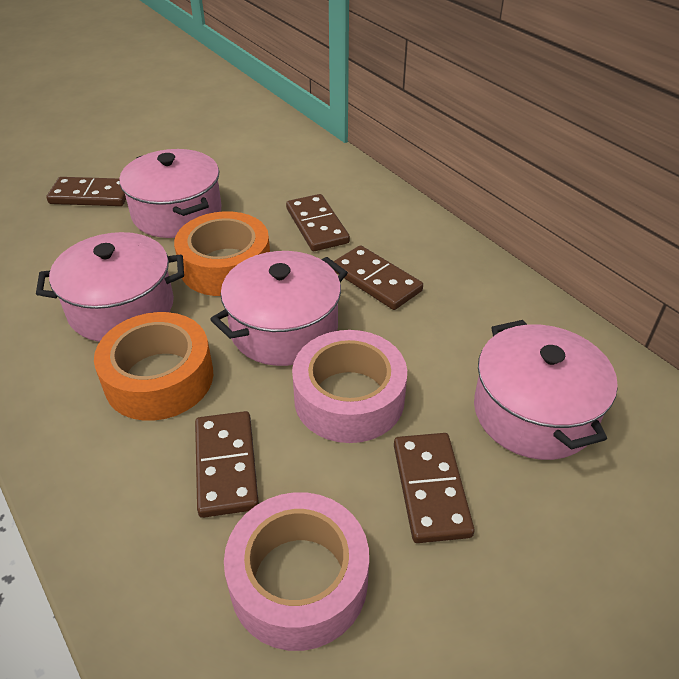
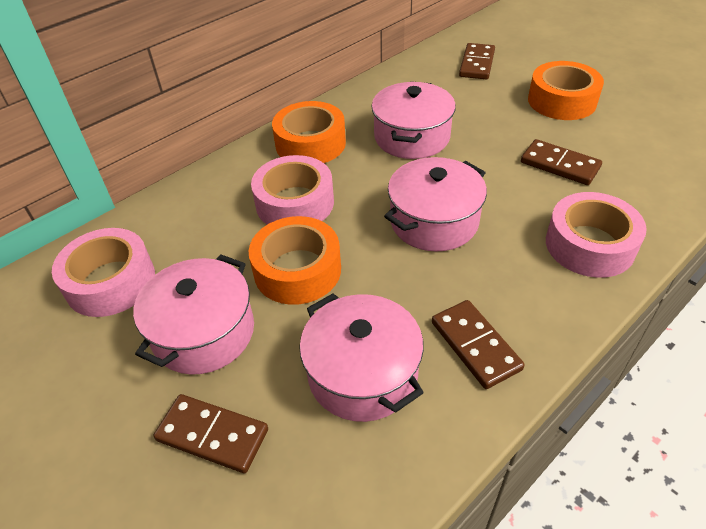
brown domino: 5 -> 4
orange tape: 2 -> 3
pink tape: 2 -> 3

